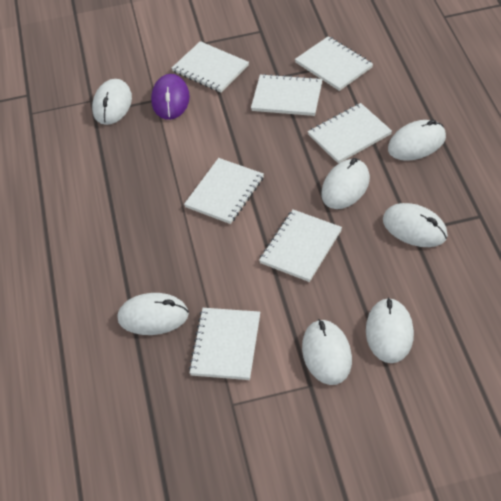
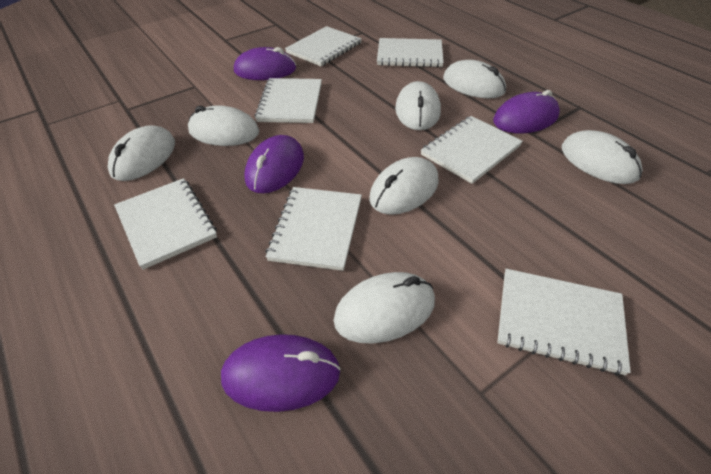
purple mouse: 1 -> 4

